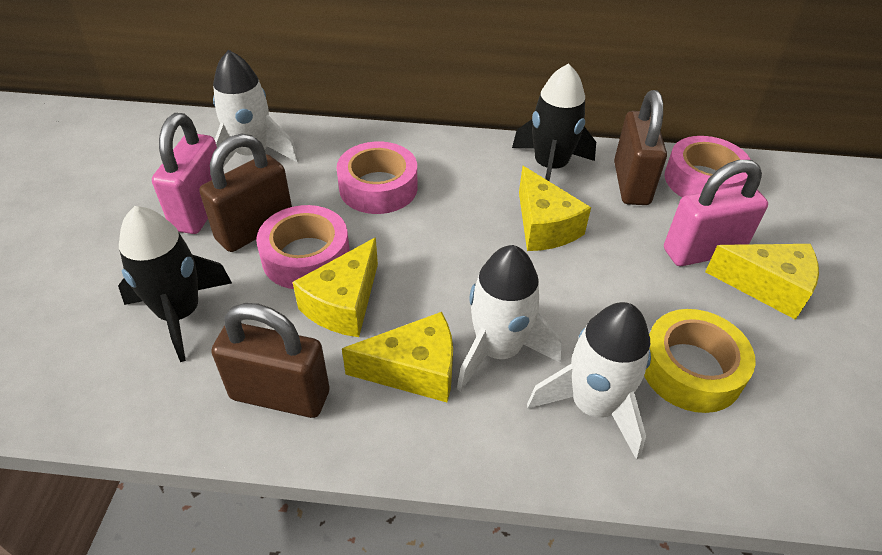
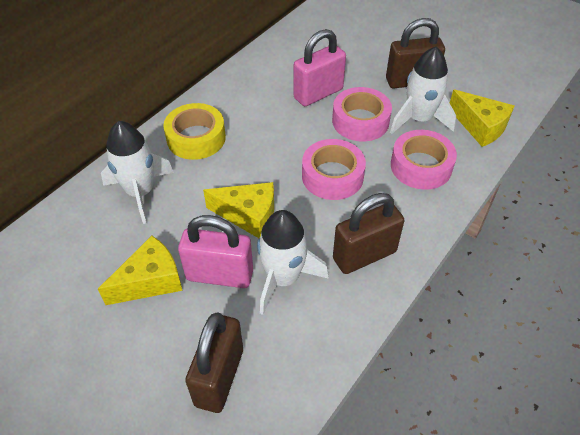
black rocket: 2 -> 0
yellow cheese: 4 -> 3

